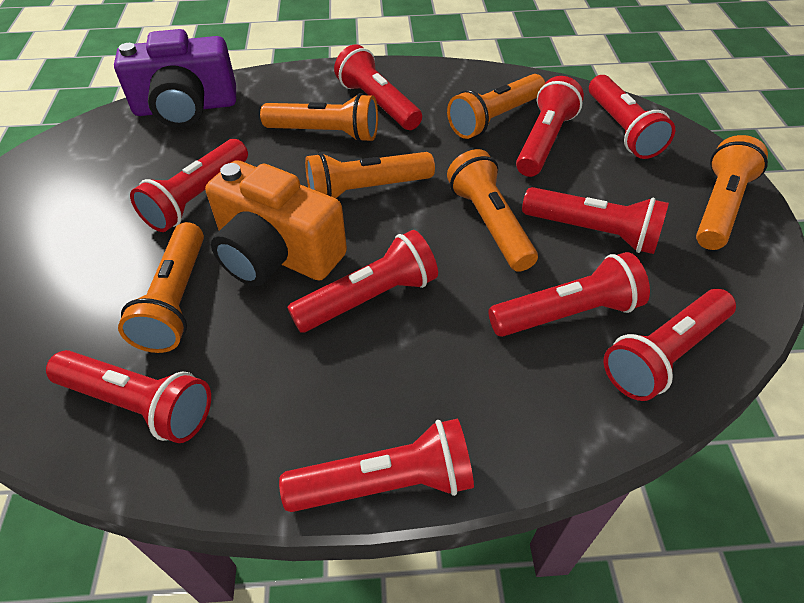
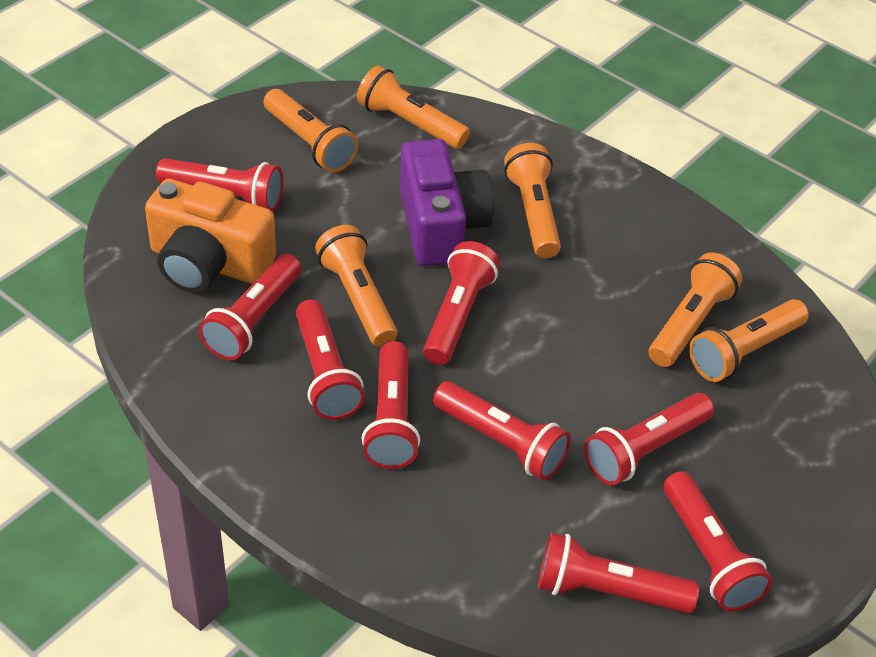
red flashlight: 10 -> 9

